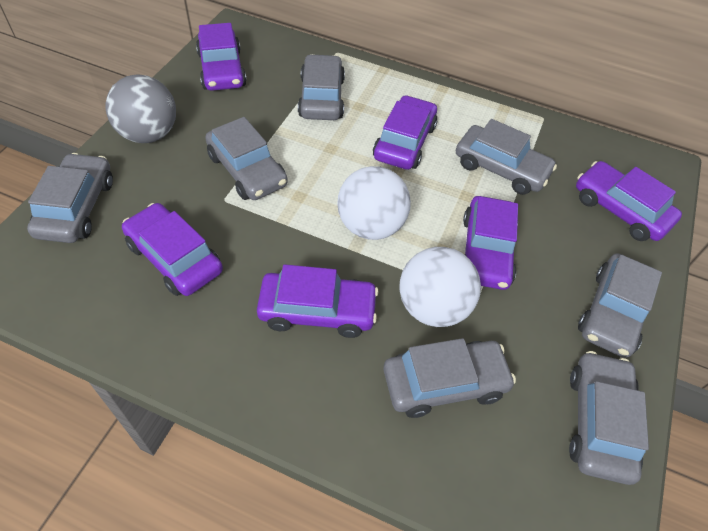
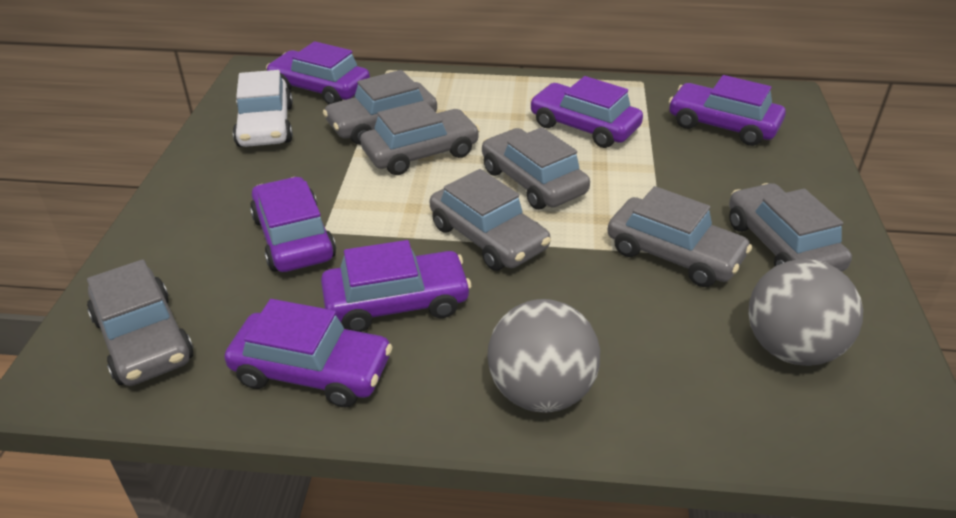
grey ball: 1 -> 2
white ball: 2 -> 0
white car: 0 -> 1

